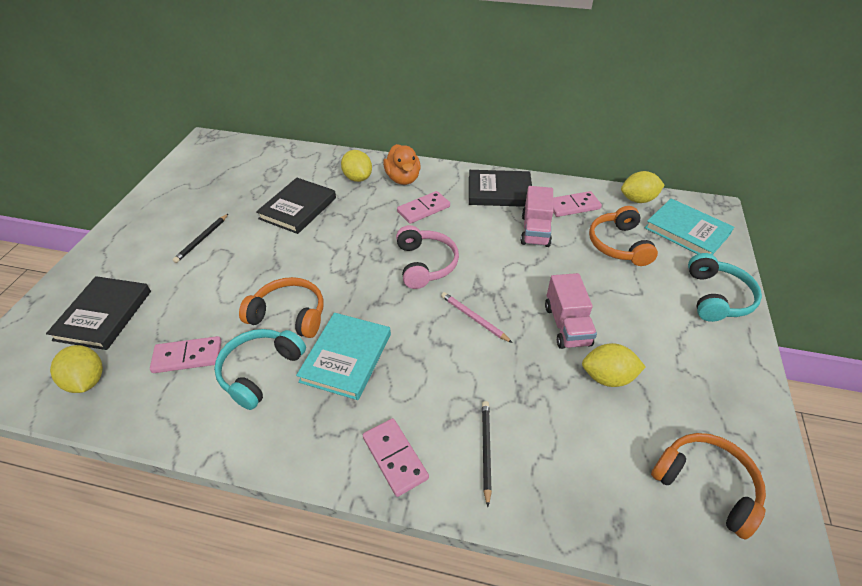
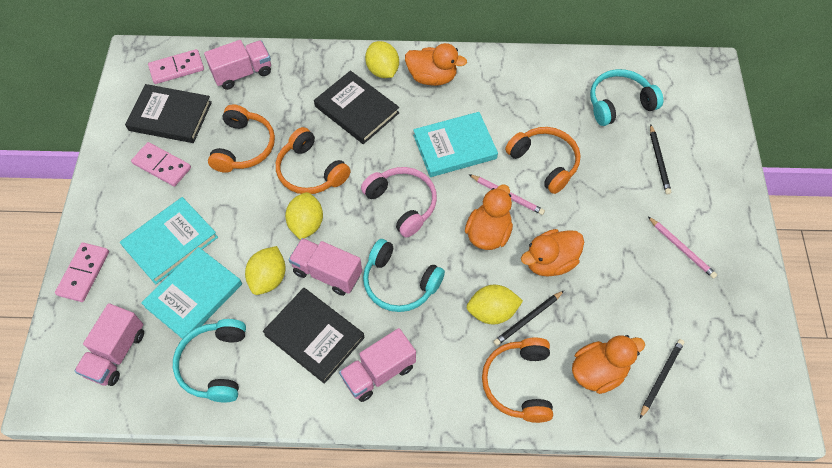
black pencil: 2 -> 3
orange duck: 1 -> 4
orange headphones: 3 -> 4
pink domino: 4 -> 3
pink pencil: 1 -> 2
pink truck: 2 -> 4
turquoise book: 2 -> 3
turquoise headphones: 2 -> 3

